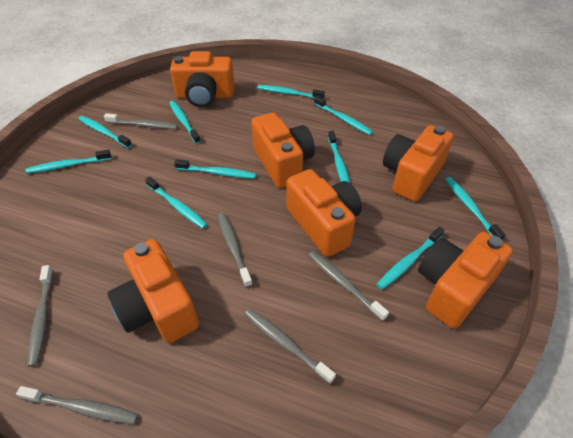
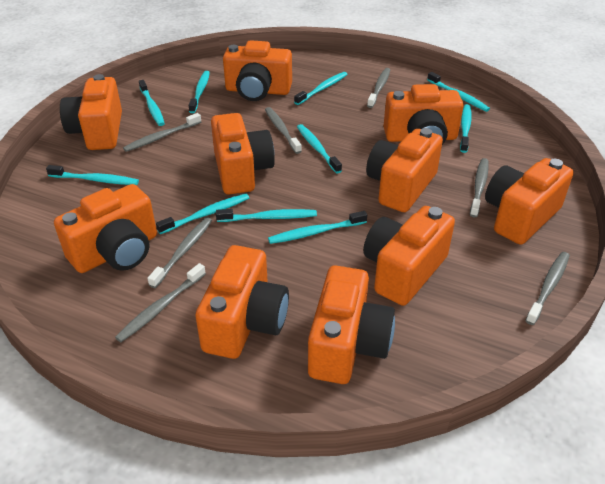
grey toothbrush: 6 -> 7
orange camera: 6 -> 10

